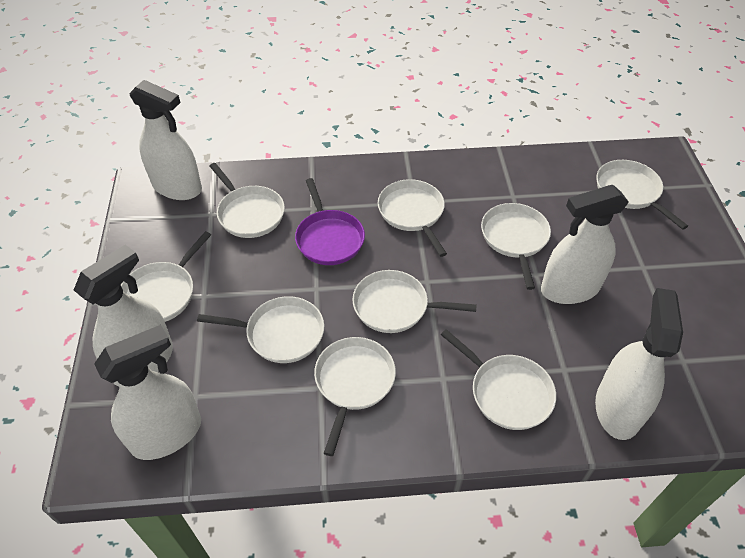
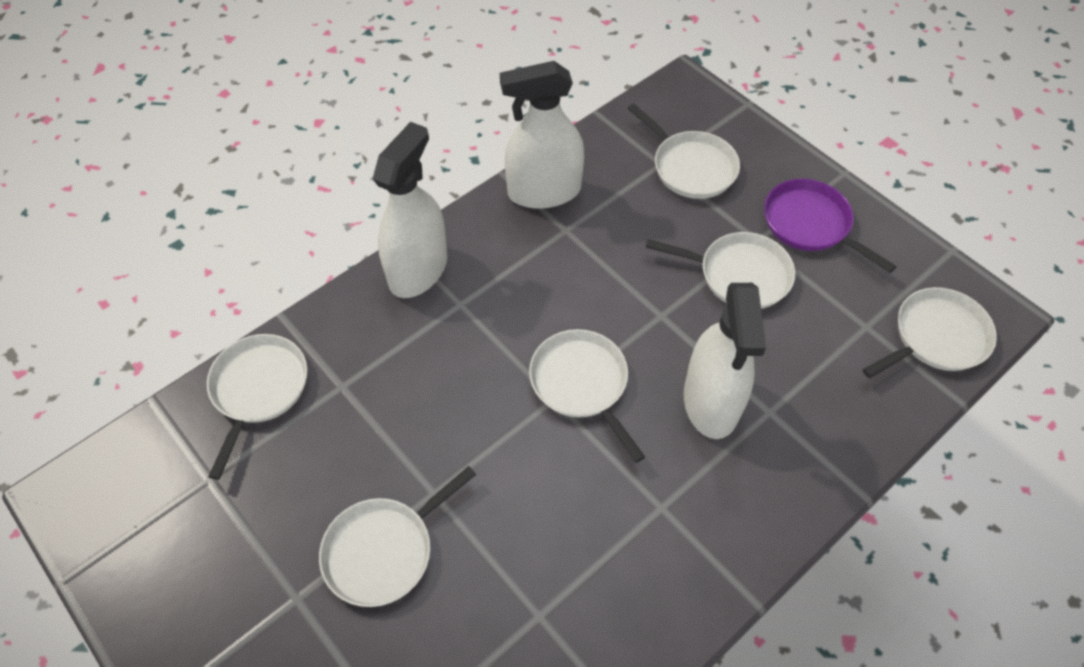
white pan: 9 -> 6
white spray bottle: 5 -> 3

